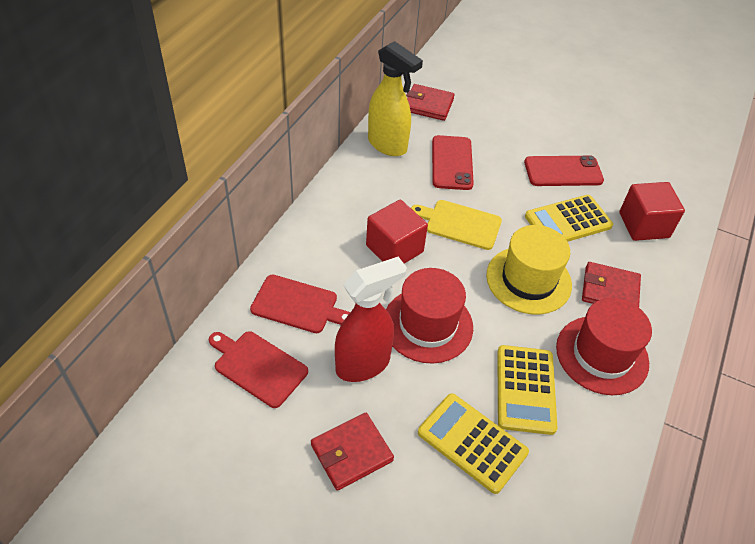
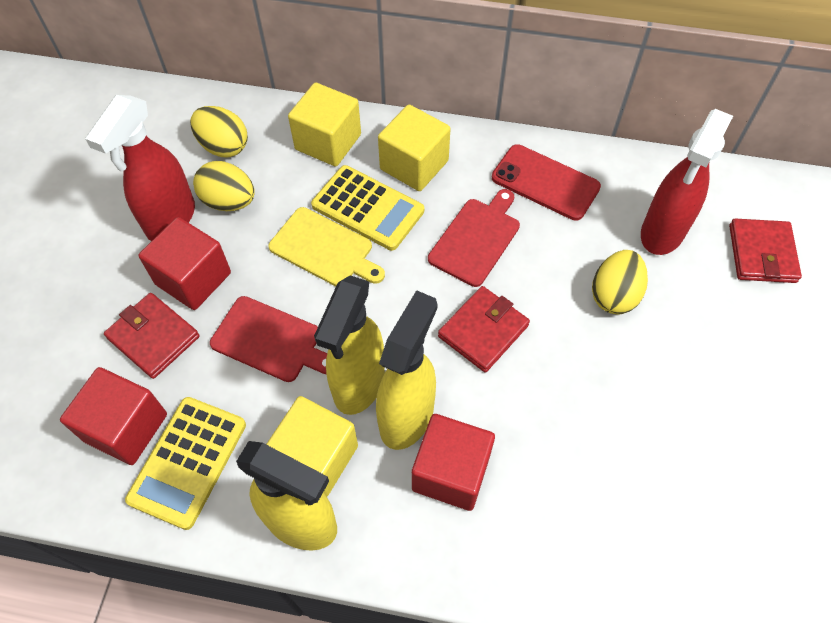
red cube: 2 -> 3
red hat: 2 -> 0
red phone: 2 -> 1
red spray bottle: 1 -> 2
yellow calculator: 3 -> 2
yellow cube: 0 -> 3
yellow egg: 0 -> 3
yellow hat: 1 -> 0
yellow spray bottle: 1 -> 3

